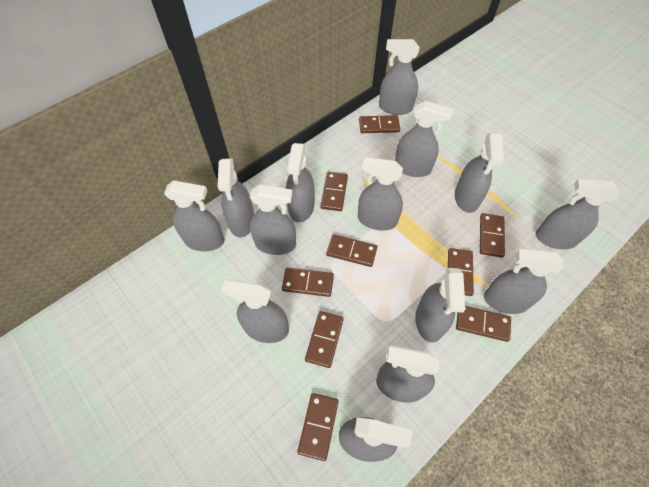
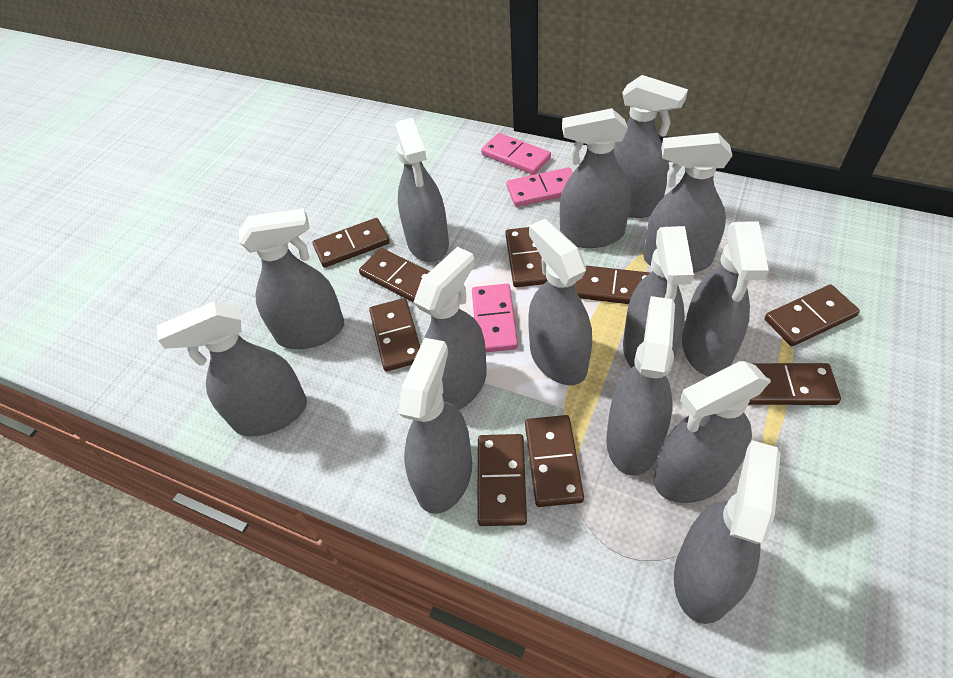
pink domino: 0 -> 3

